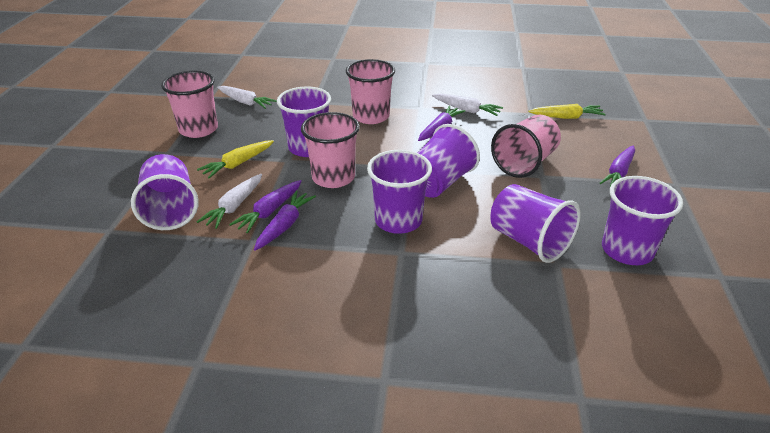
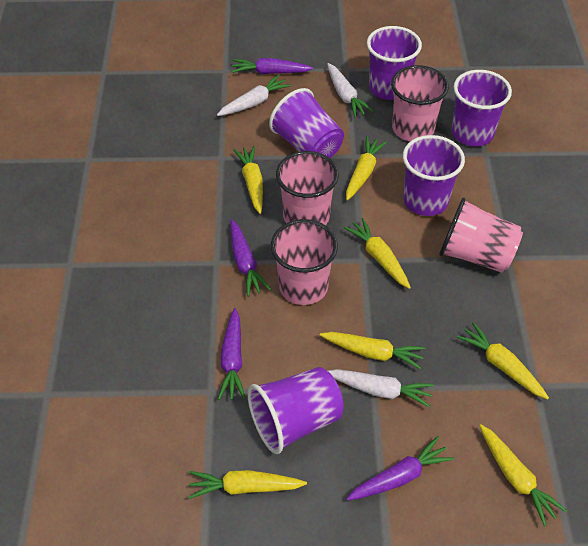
purple cup: 6 -> 5
yellow carrot: 2 -> 7

